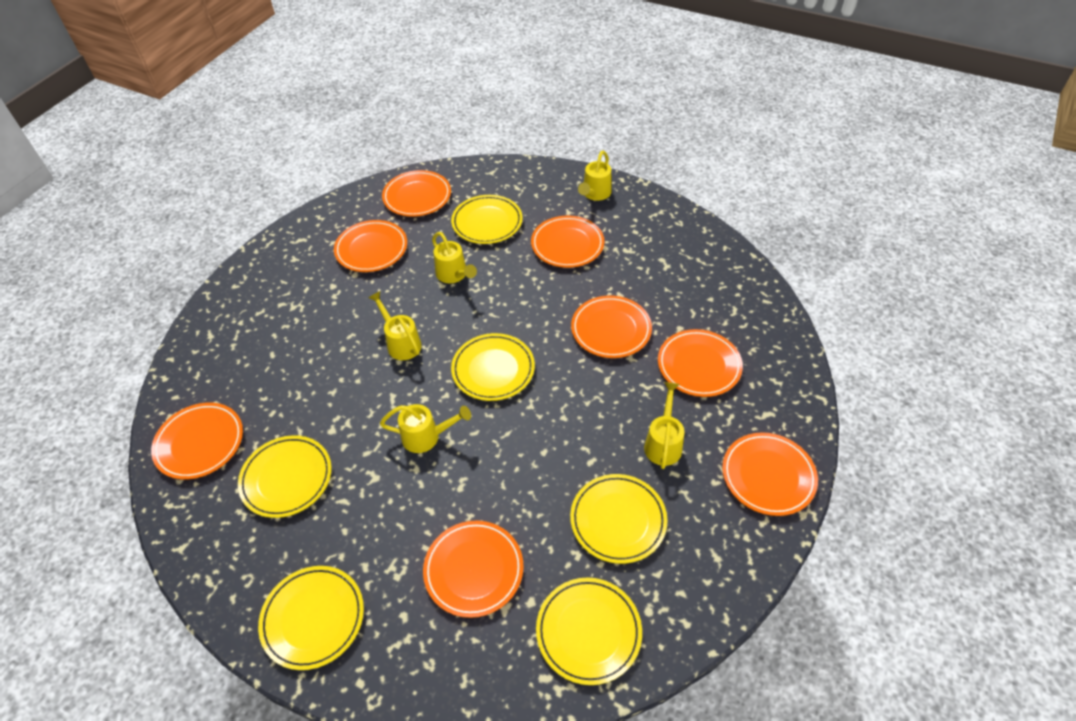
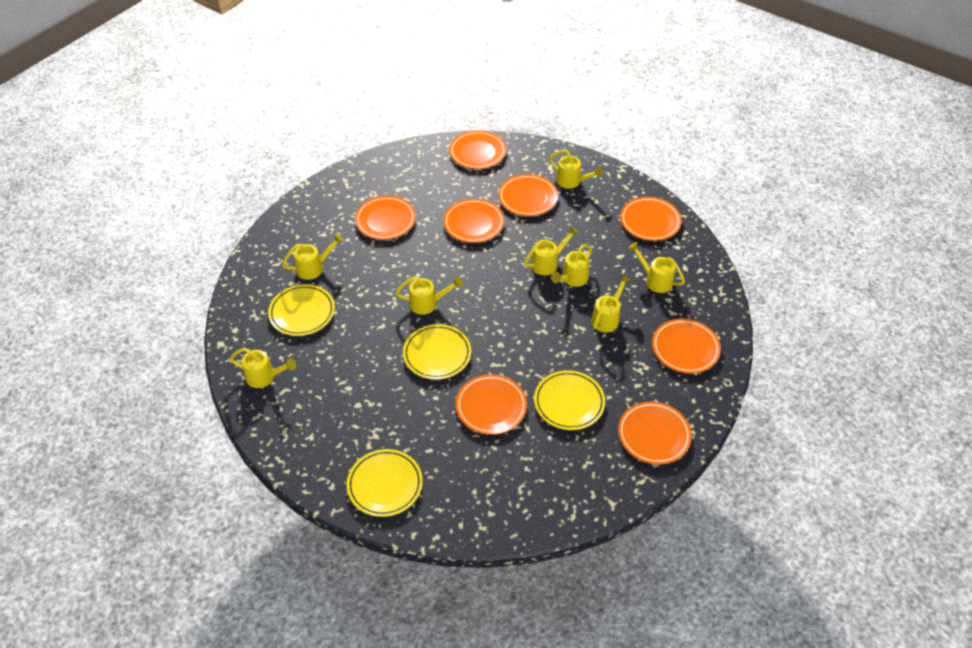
yellow plate: 6 -> 4
yellow watering can: 5 -> 8

